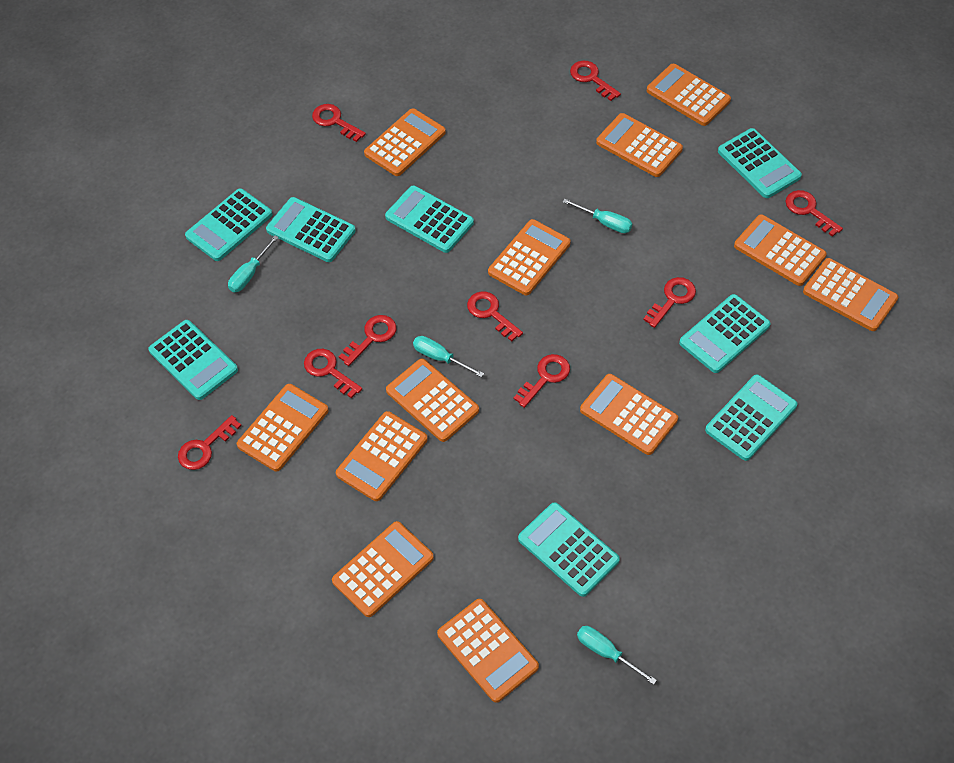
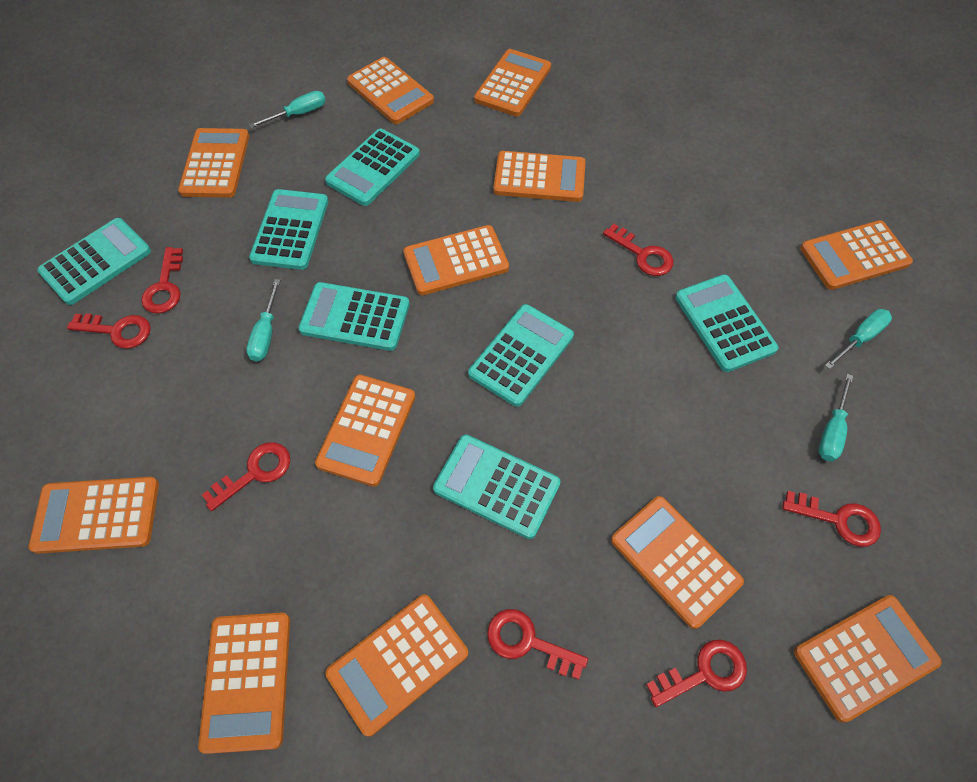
red key: 9 -> 7
turquoise calculator: 8 -> 7

